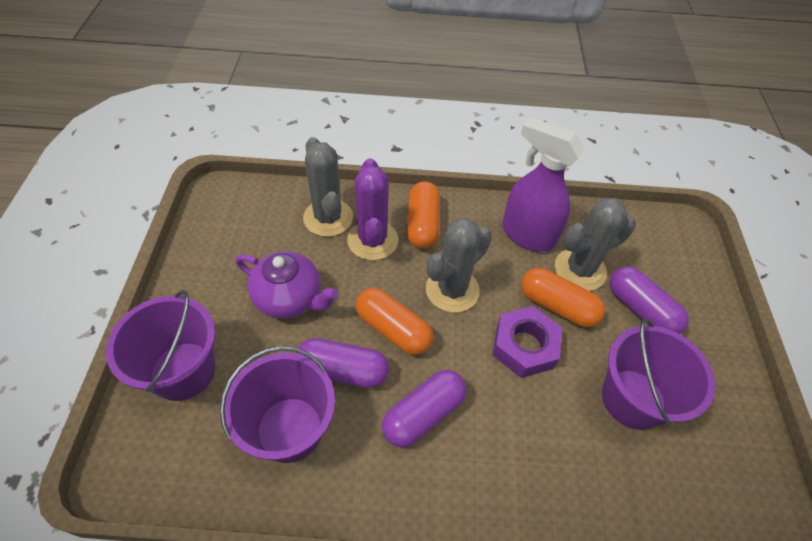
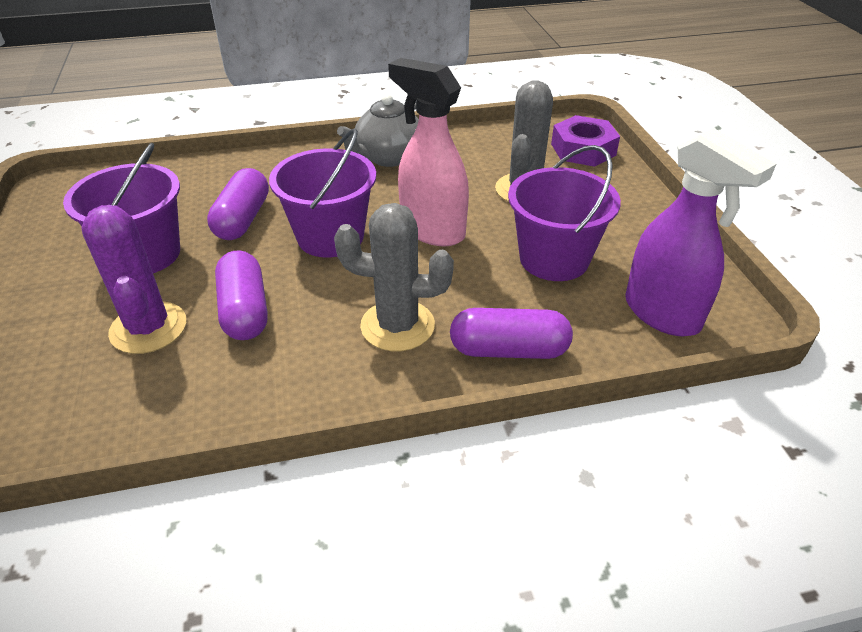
grey cactus: 3 -> 2
grey teapot: 0 -> 1
orange capsule: 3 -> 0
pink spray bottle: 0 -> 1
purple teapot: 1 -> 0

